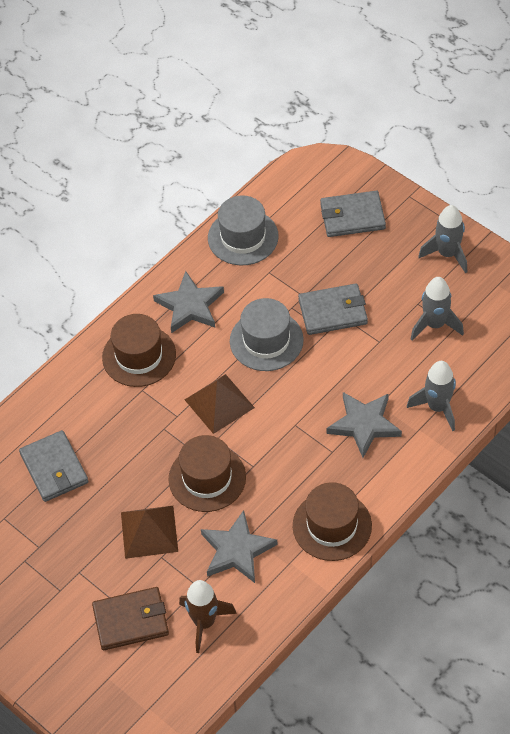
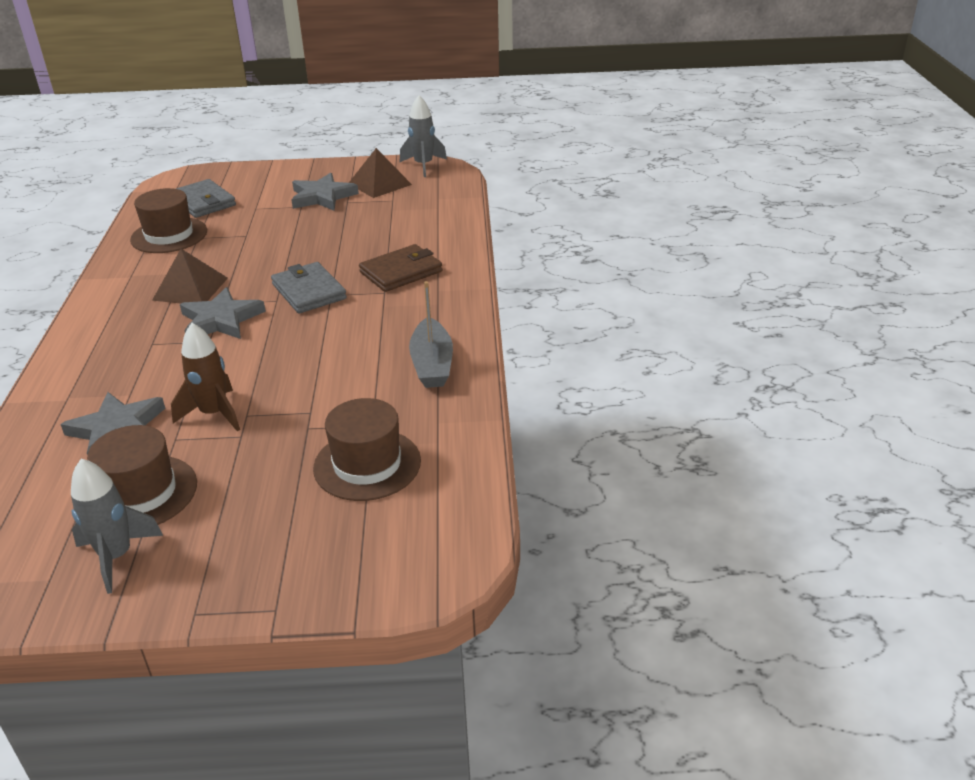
grey boat: 0 -> 1
grey hat: 2 -> 0
grey rocket: 3 -> 2
grey wallet: 3 -> 2

